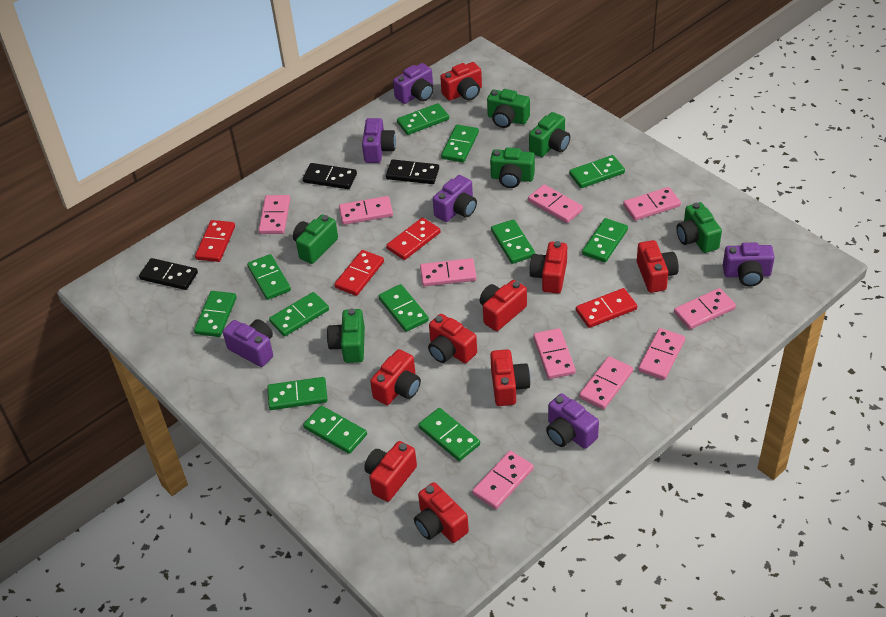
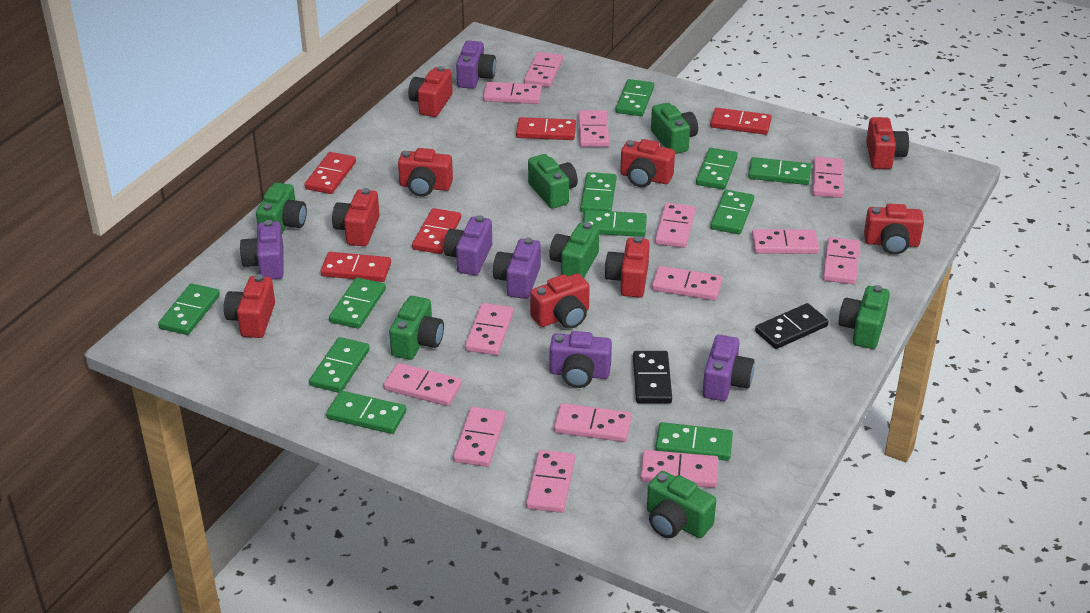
black domino: 3 -> 2
green camera: 6 -> 7
green domino: 12 -> 11
pink domino: 10 -> 14
red domino: 4 -> 5

